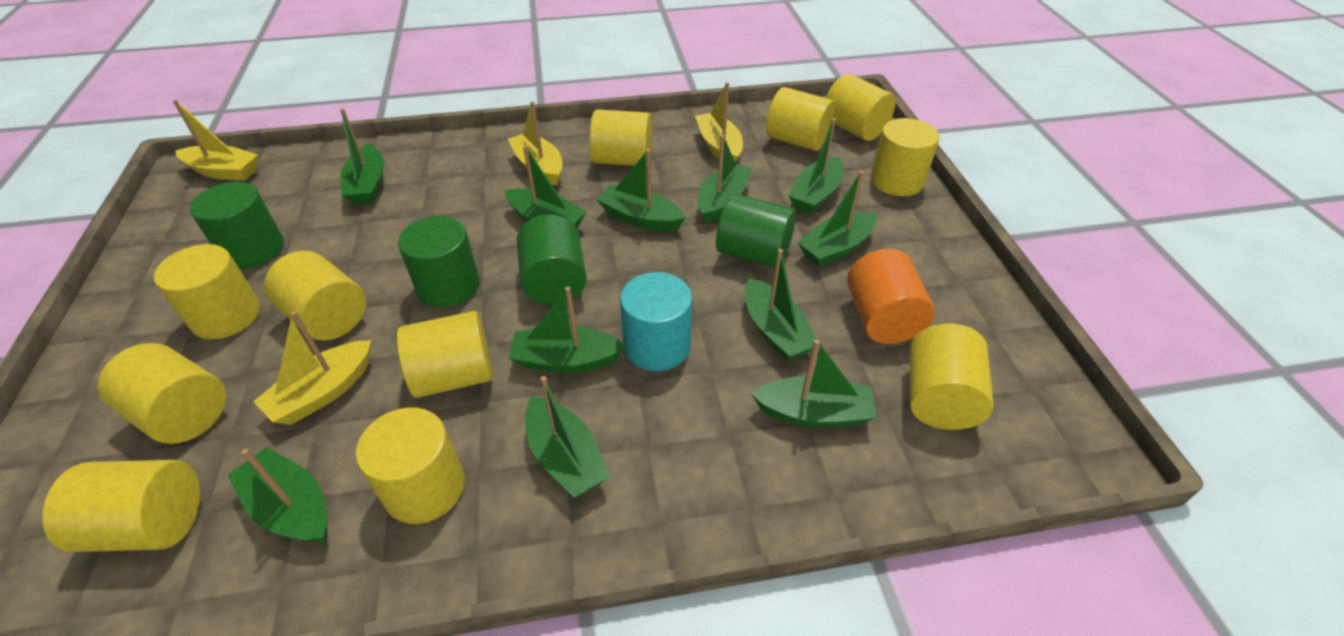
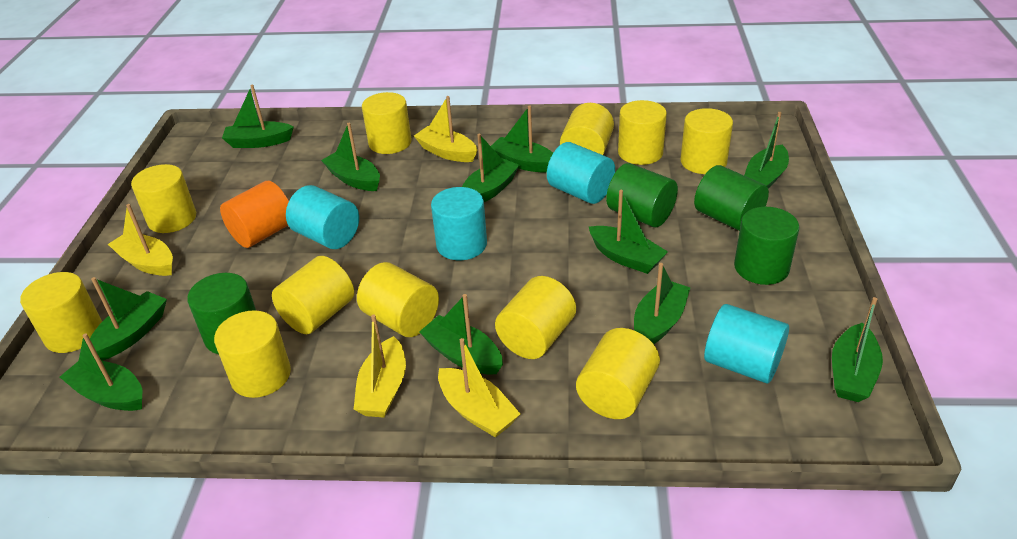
turquoise cylinder: 1 -> 4

